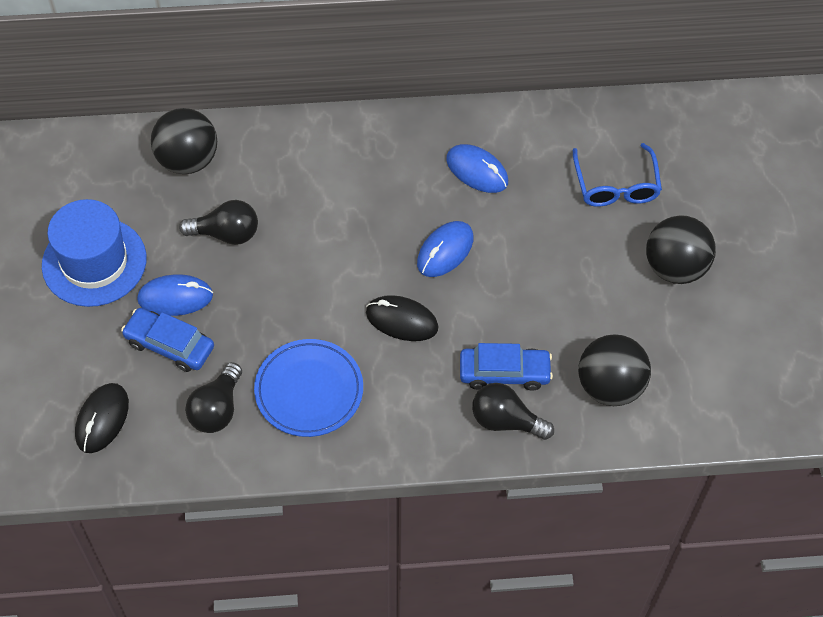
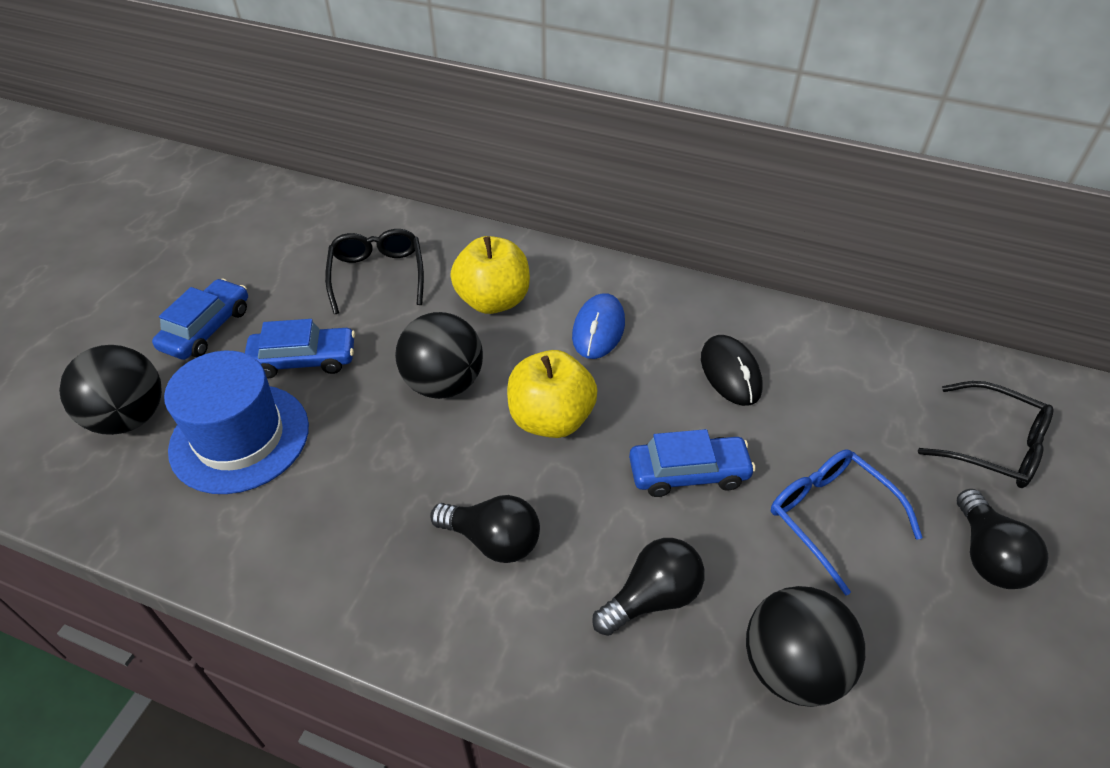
black glasses: 0 -> 2
black mouse: 2 -> 1
blue car: 2 -> 3
blue mouse: 3 -> 1
blue plate: 1 -> 0
yellow apple: 0 -> 2

